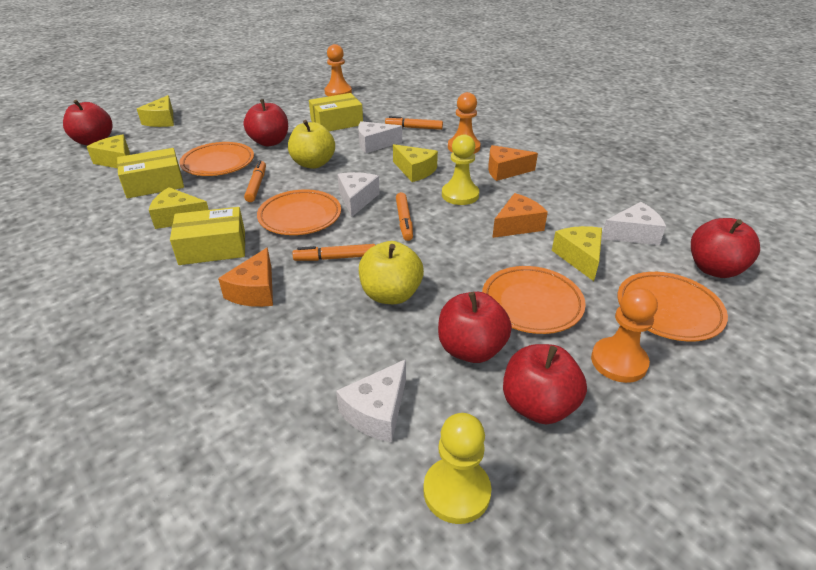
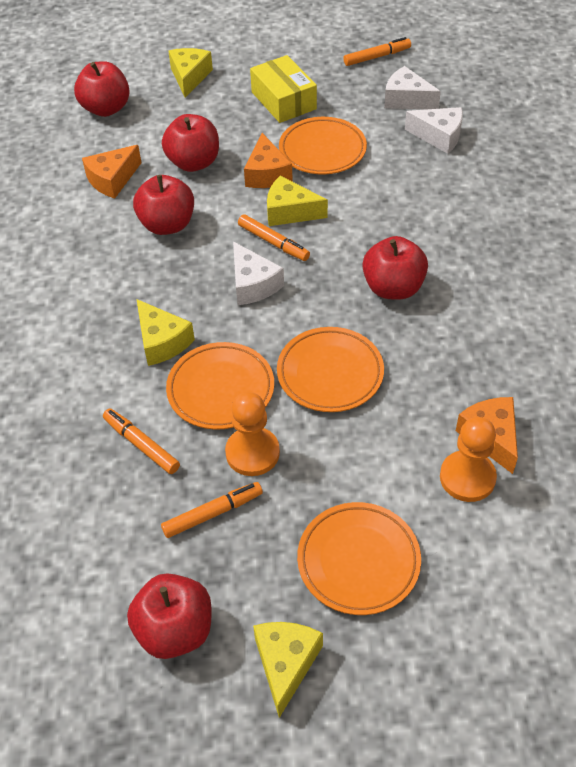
orange pawn: 3 -> 2
white cheese: 4 -> 3
yellow apple: 2 -> 0
yellow box: 3 -> 1
yellow cheese: 5 -> 4
yellow pawn: 2 -> 0

